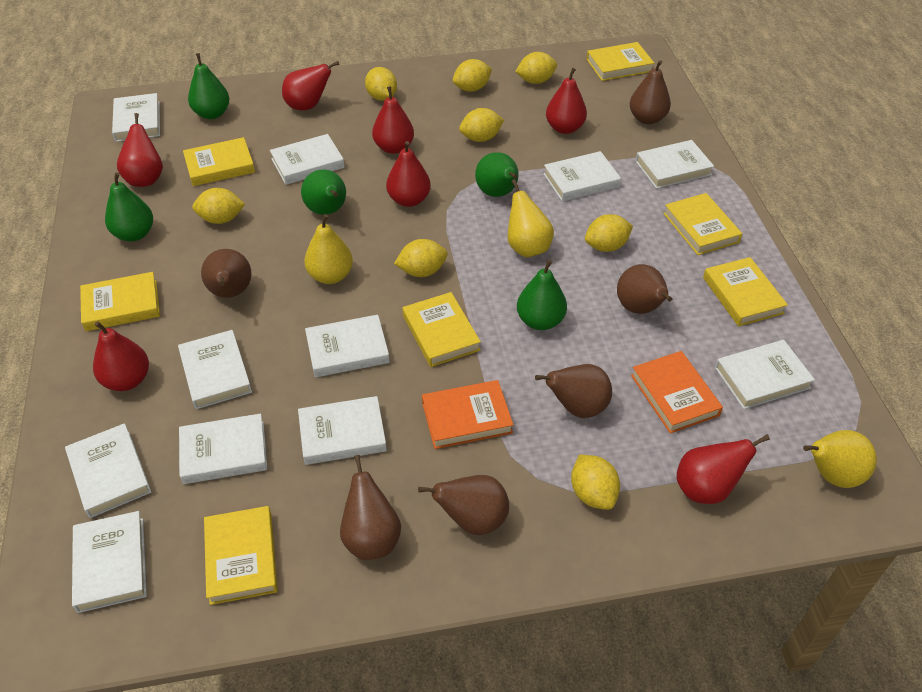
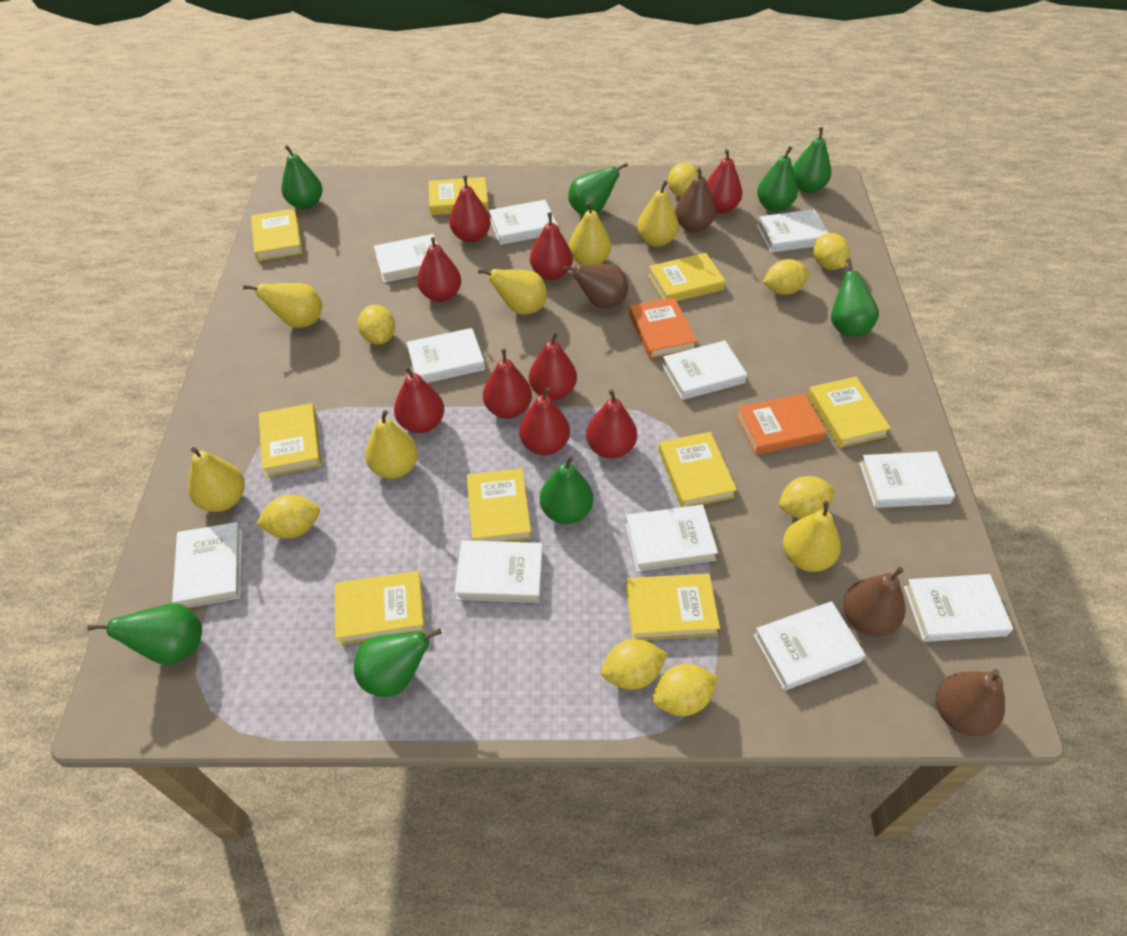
brown pear: 6 -> 4
green pear: 5 -> 8
red pear: 7 -> 9
yellow book: 7 -> 9
yellow pear: 3 -> 7

